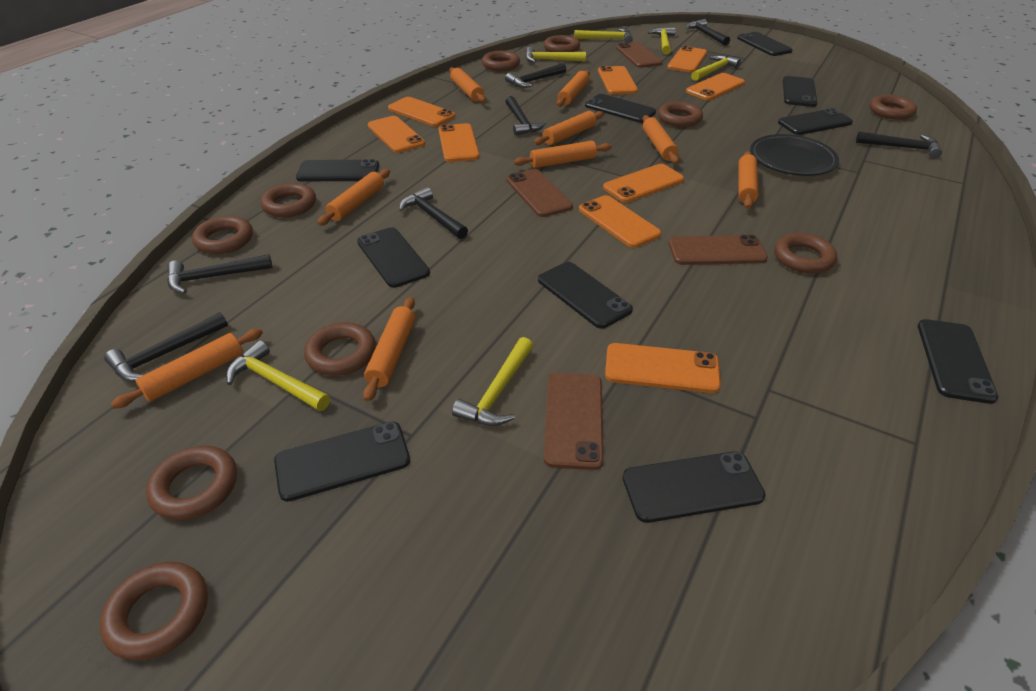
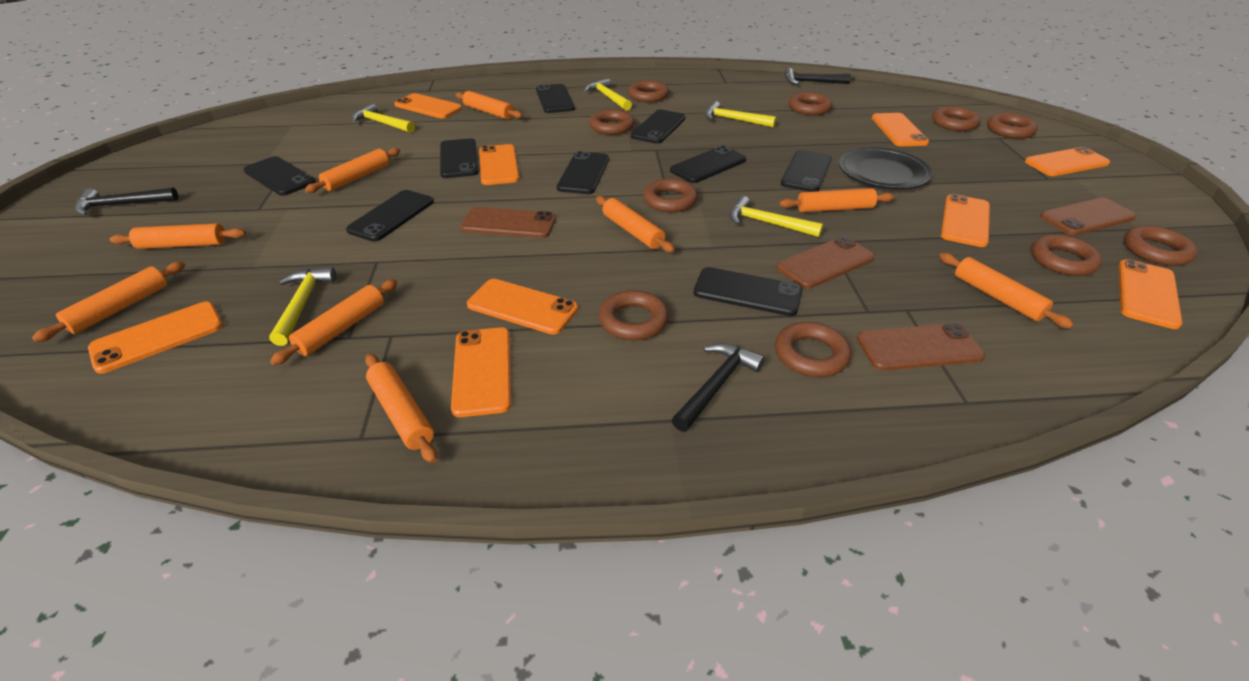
black hammer: 7 -> 3
black phone: 10 -> 9
yellow hammer: 6 -> 5

